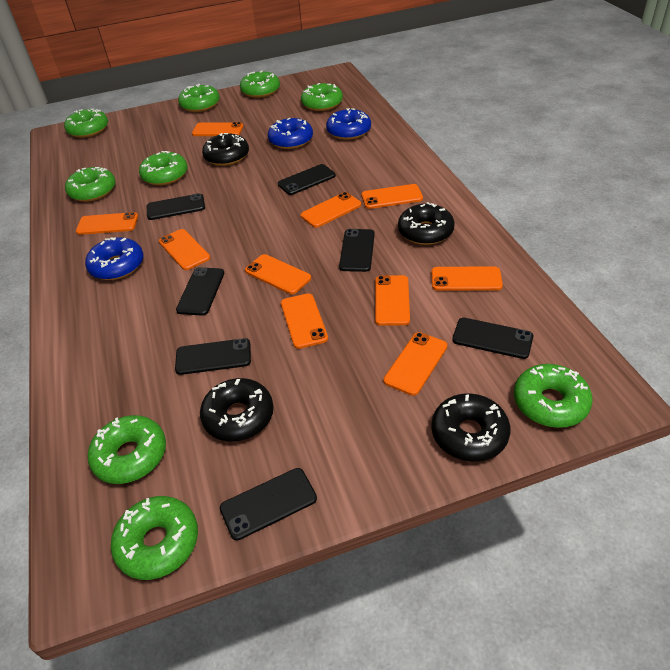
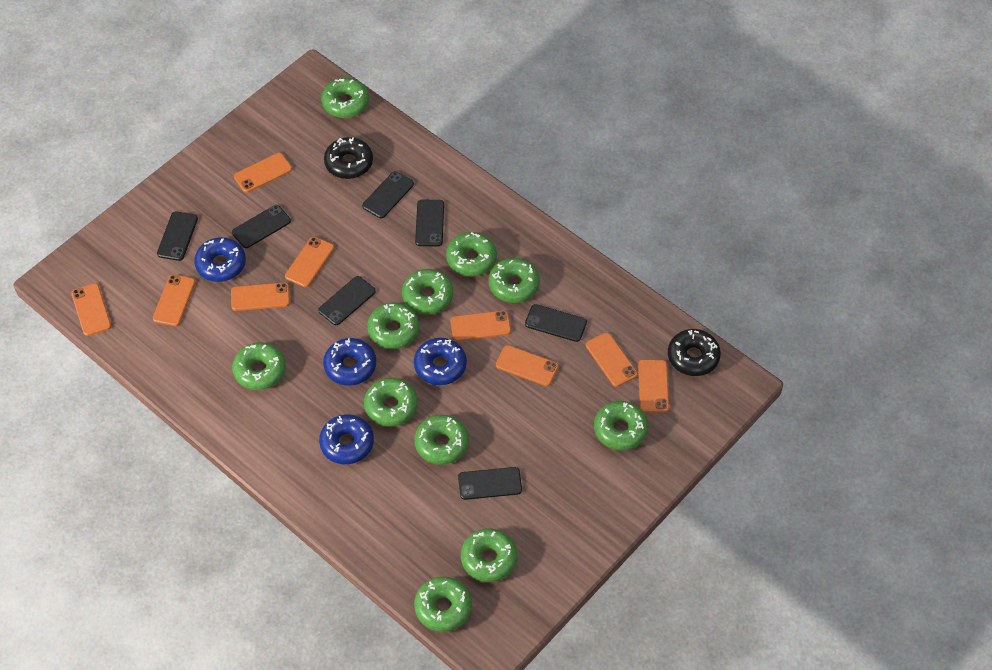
black donut: 4 -> 2
blue donut: 3 -> 4
green donut: 9 -> 11
orange phone: 10 -> 9

